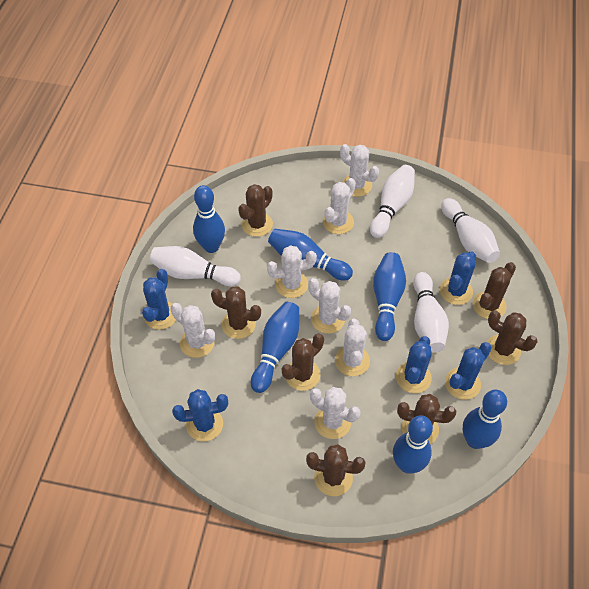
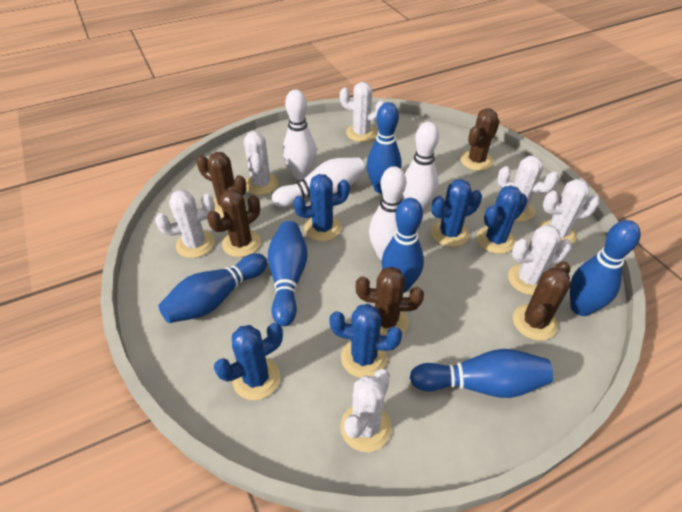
brown cactus: 7 -> 5

